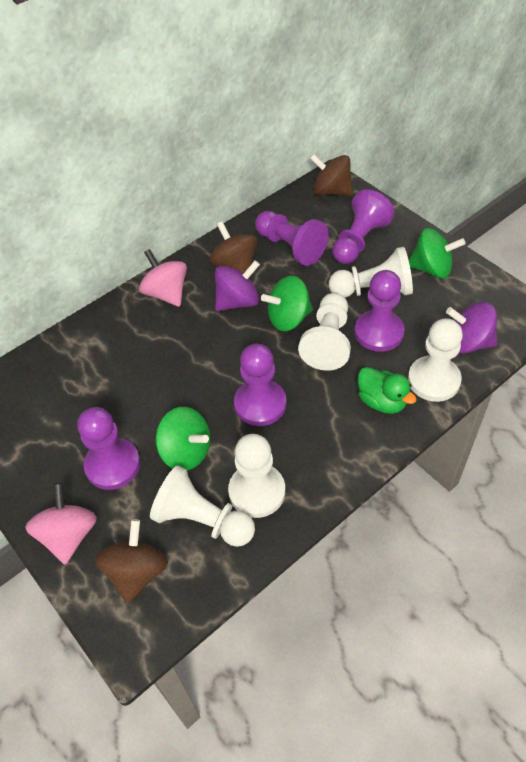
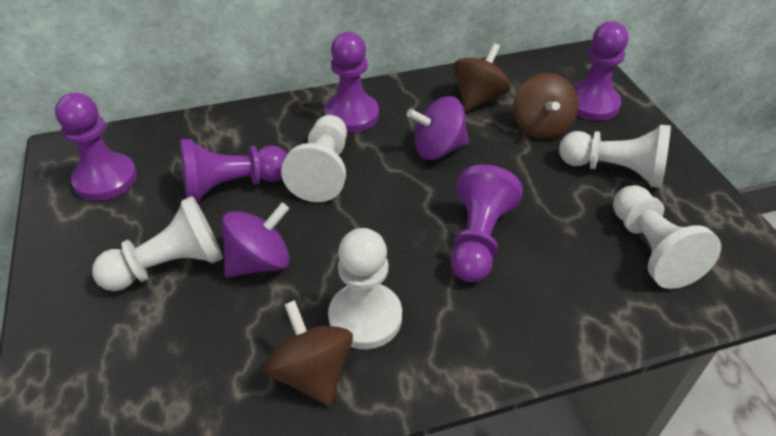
green duck: 1 -> 0
green spinning top: 3 -> 0
pink spinning top: 2 -> 0

